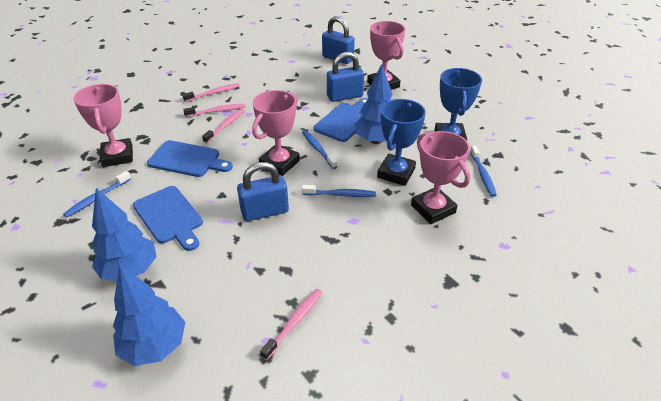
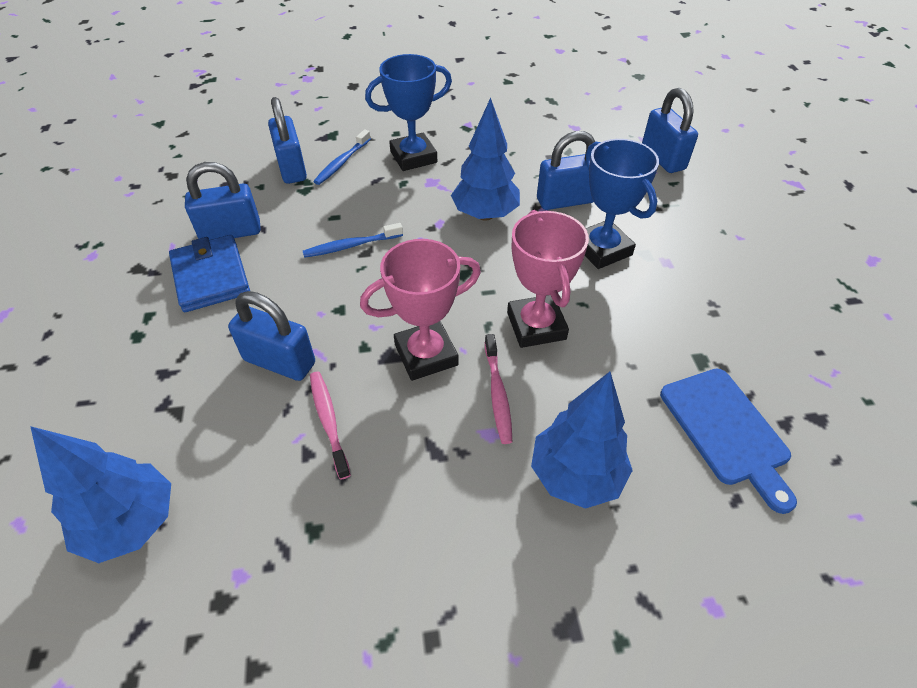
blue cutting board: 3 -> 1
blue padlock: 3 -> 5
blue toothbrush: 4 -> 2
blue wallet: 0 -> 1
pink toothbrush: 4 -> 2
pink trophy: 4 -> 2

